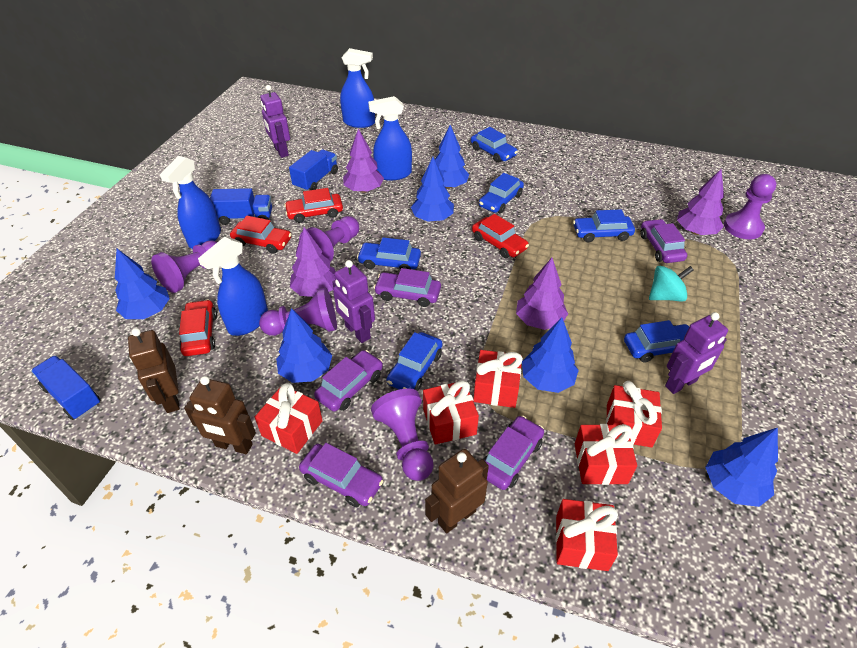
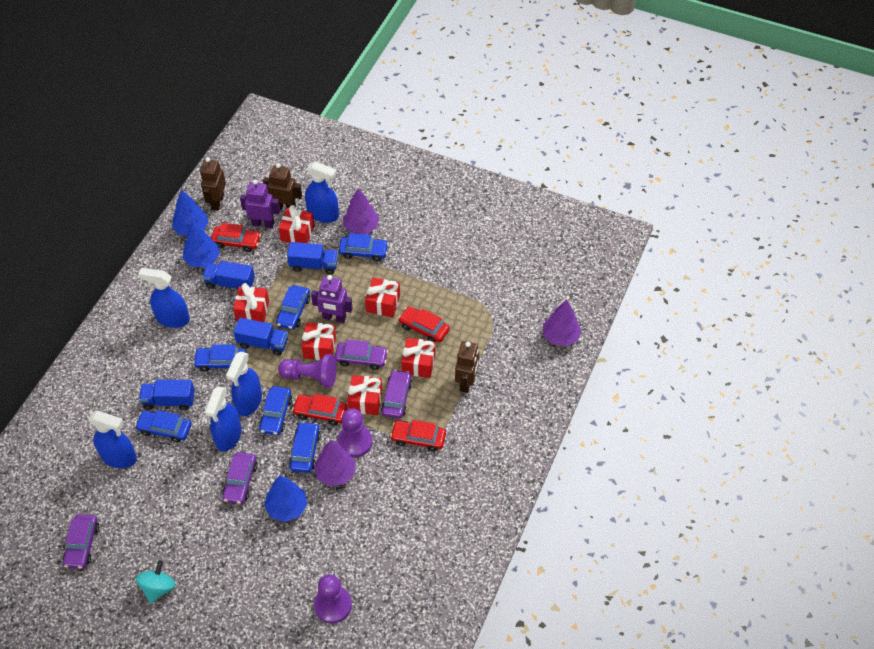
blue spray bottle: 4 -> 5
blue tree: 6 -> 3
blue truck: 3 -> 4
purple car: 5 -> 4
purple pawn: 5 -> 3
purple robot: 3 -> 2
purple tree: 4 -> 3

